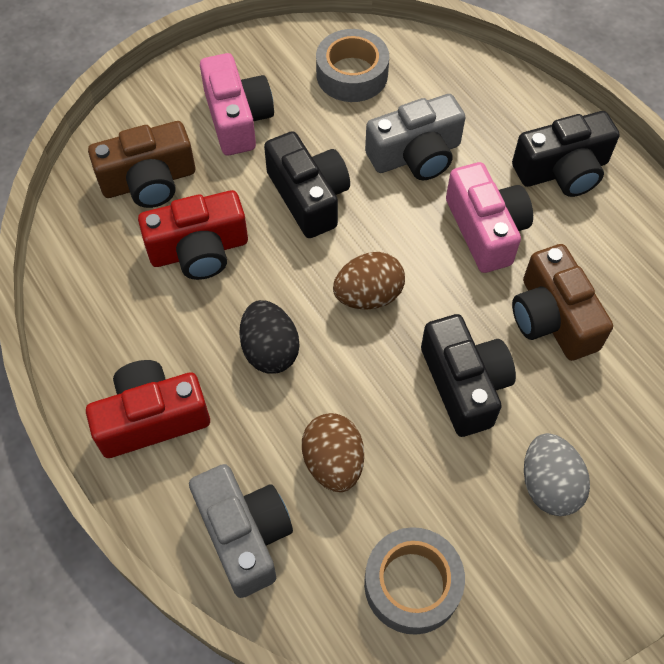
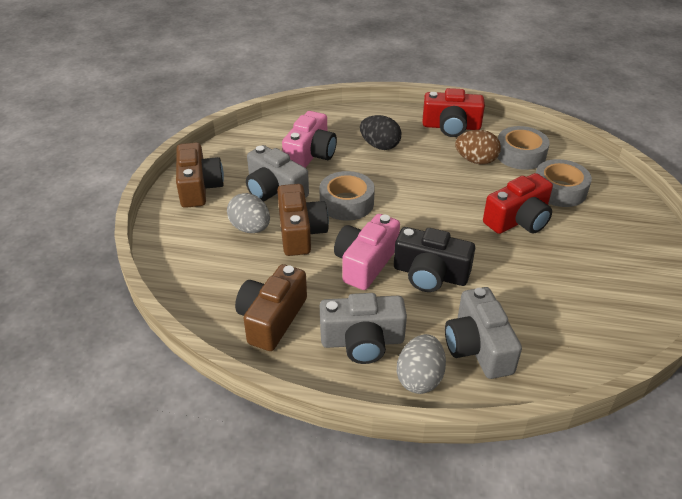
black camera: 3 -> 1
brown camera: 2 -> 3
brown egg: 2 -> 1
grey camera: 2 -> 3
grey egg: 1 -> 2
grey tape: 2 -> 3

